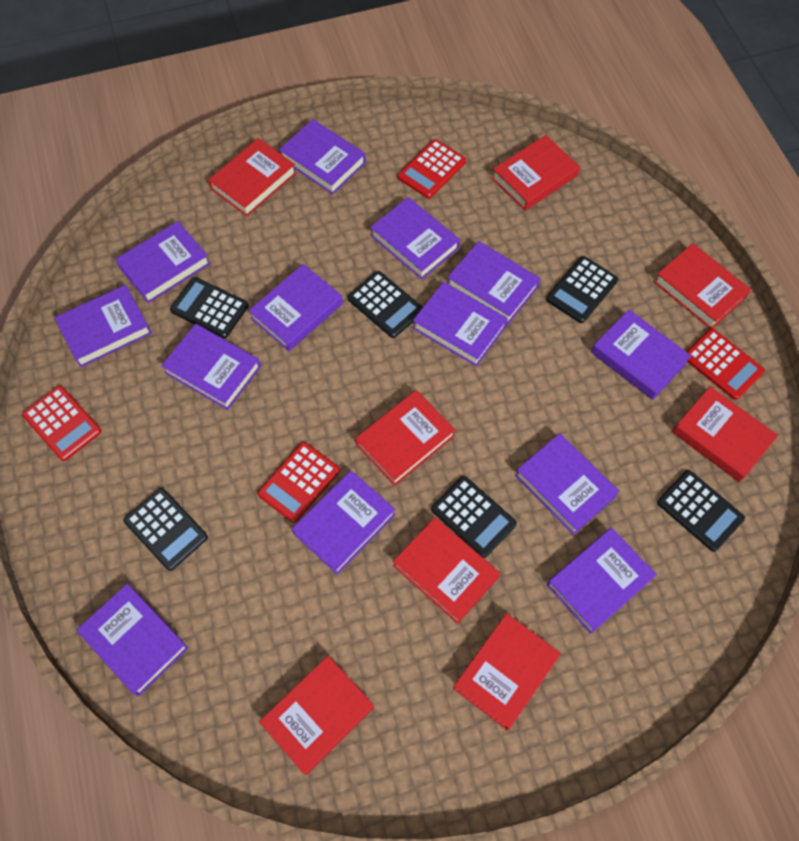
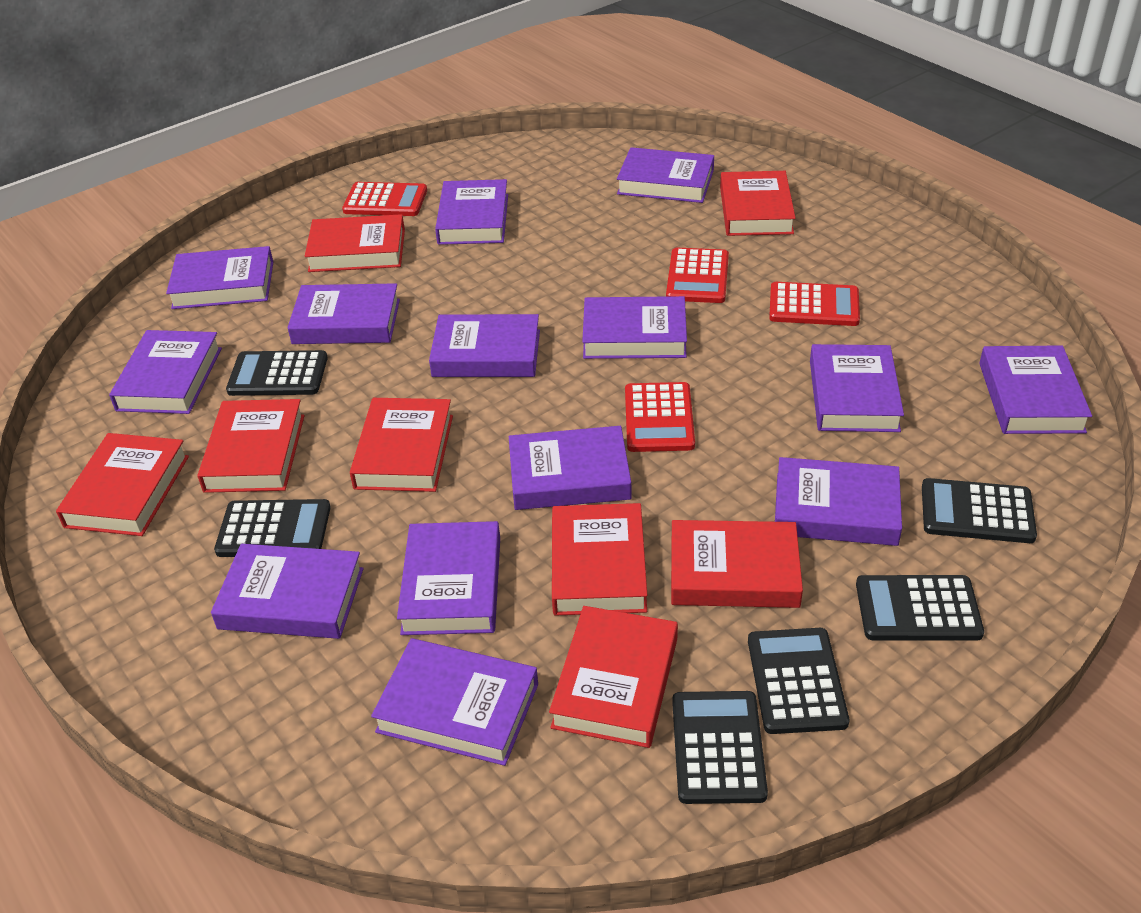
purple book: 13 -> 14

